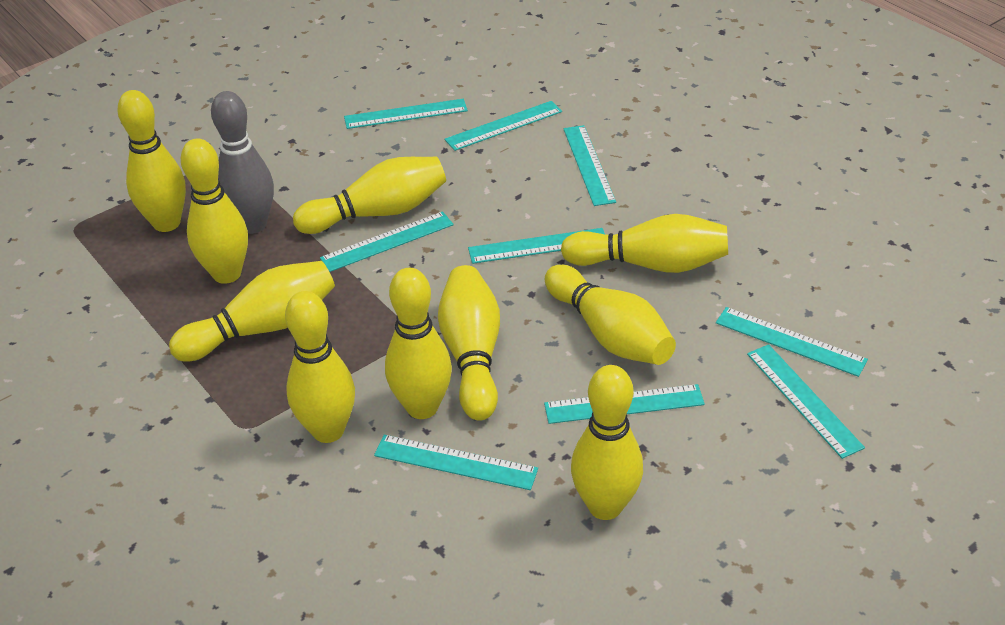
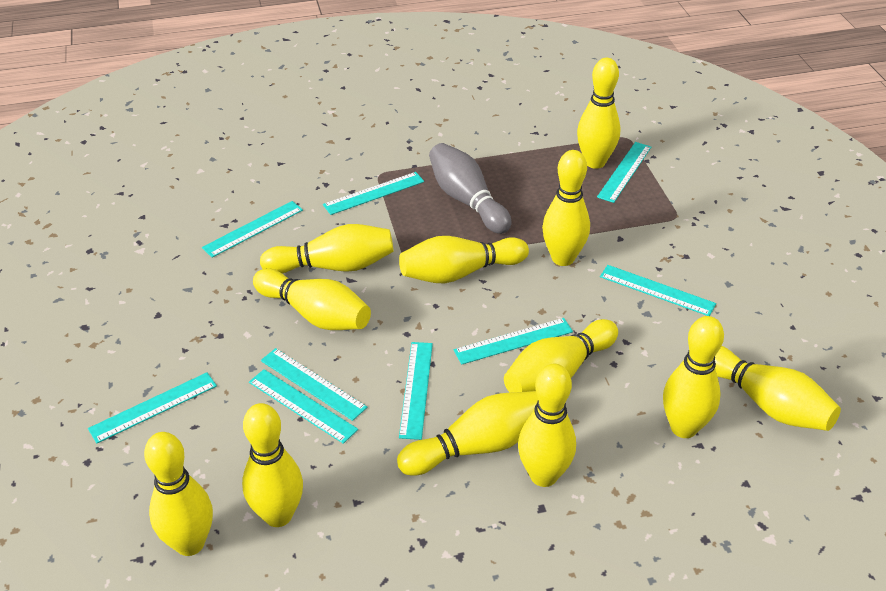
yellow bowling pin: 10 -> 12

